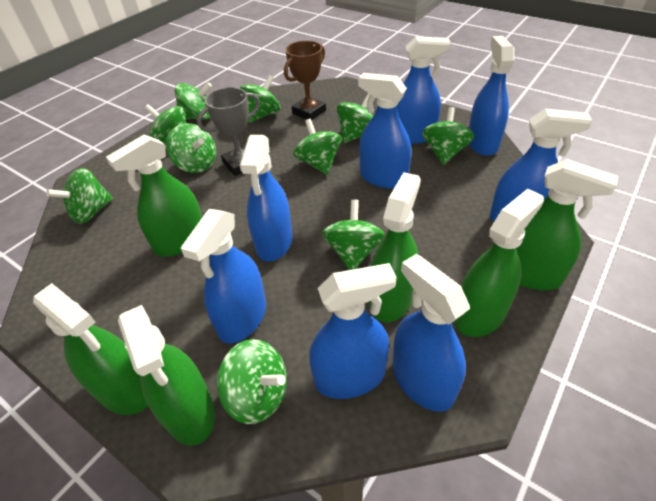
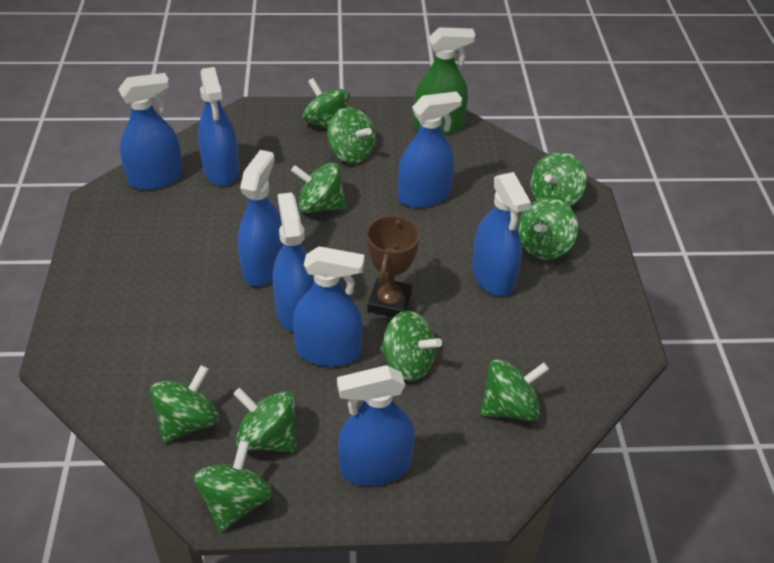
green spray bottle: 6 -> 1
grey trophy: 1 -> 0

